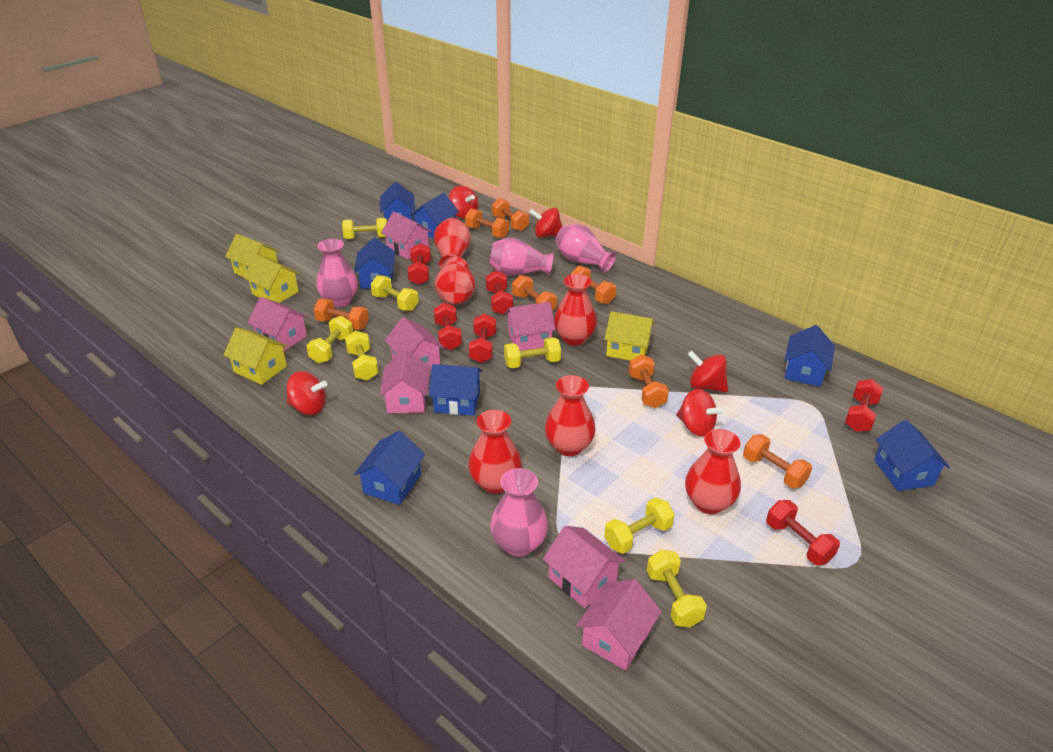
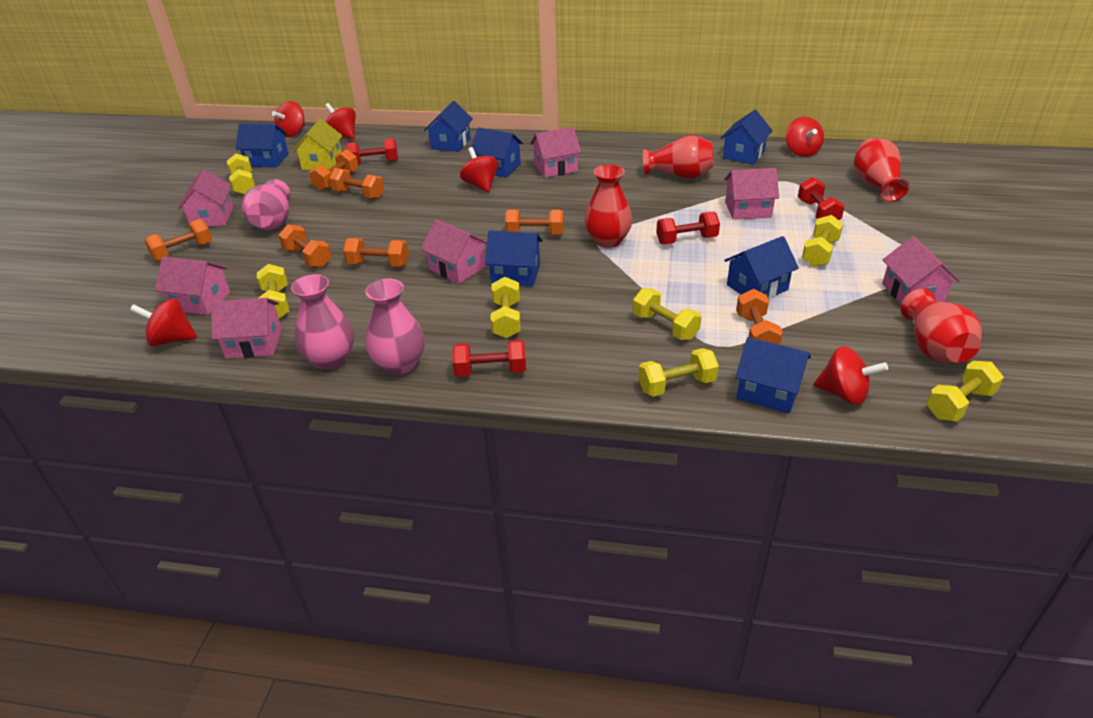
pink vase: 4 -> 3
red dumbbell: 6 -> 4
red spinning top: 5 -> 6
red vase: 6 -> 4
yellow house: 4 -> 1

